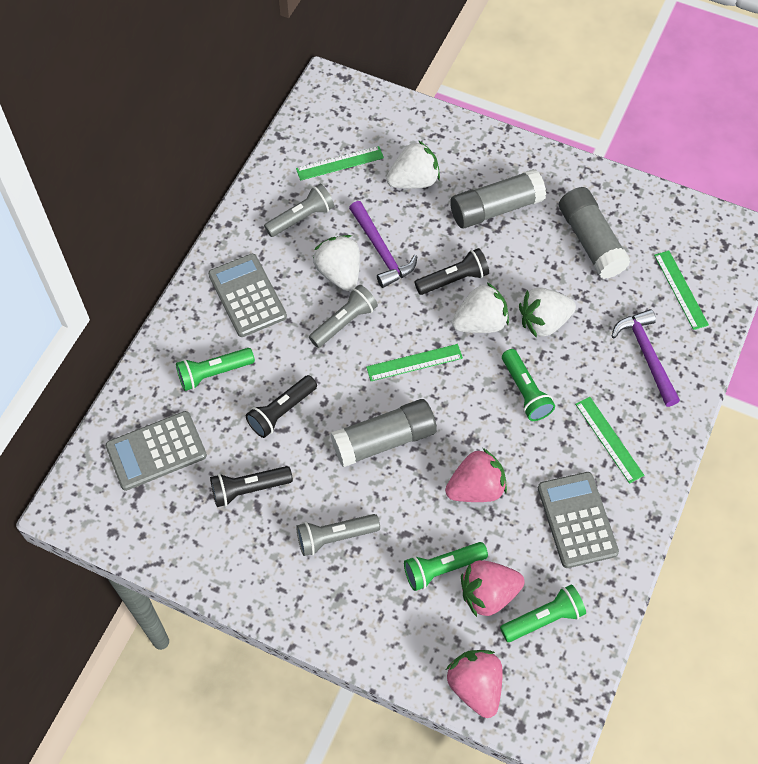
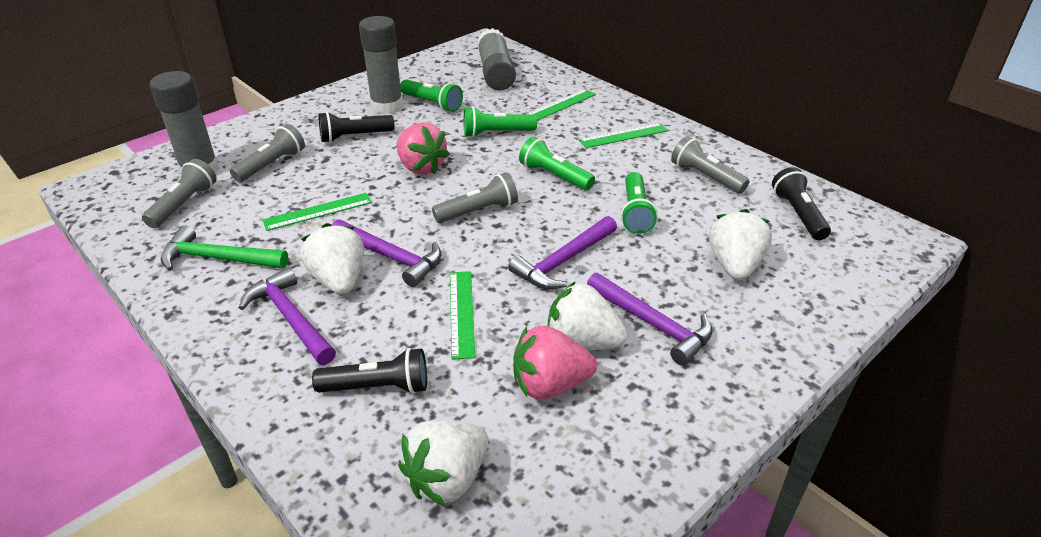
green hammer: 0 -> 1
grey calculator: 3 -> 0
grey flashlight: 3 -> 4
pink strawberry: 3 -> 2
purple hammer: 2 -> 4

